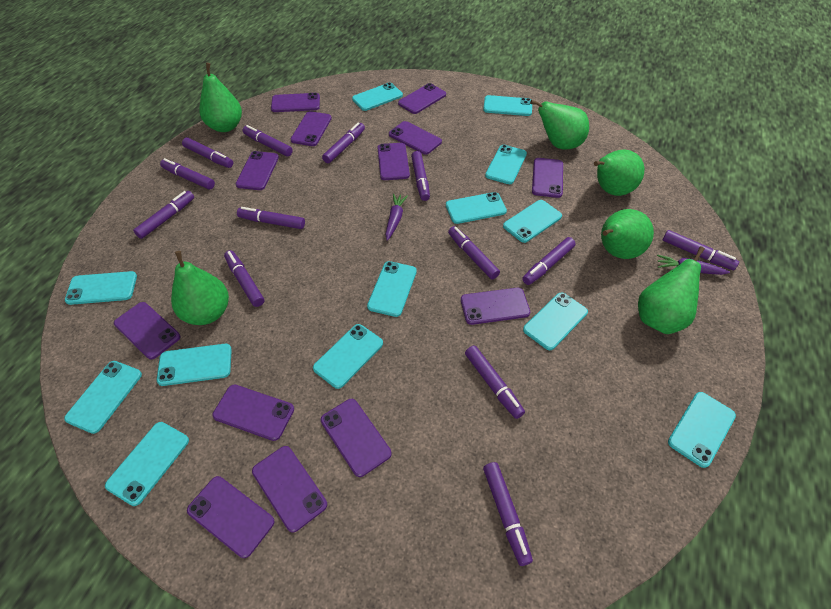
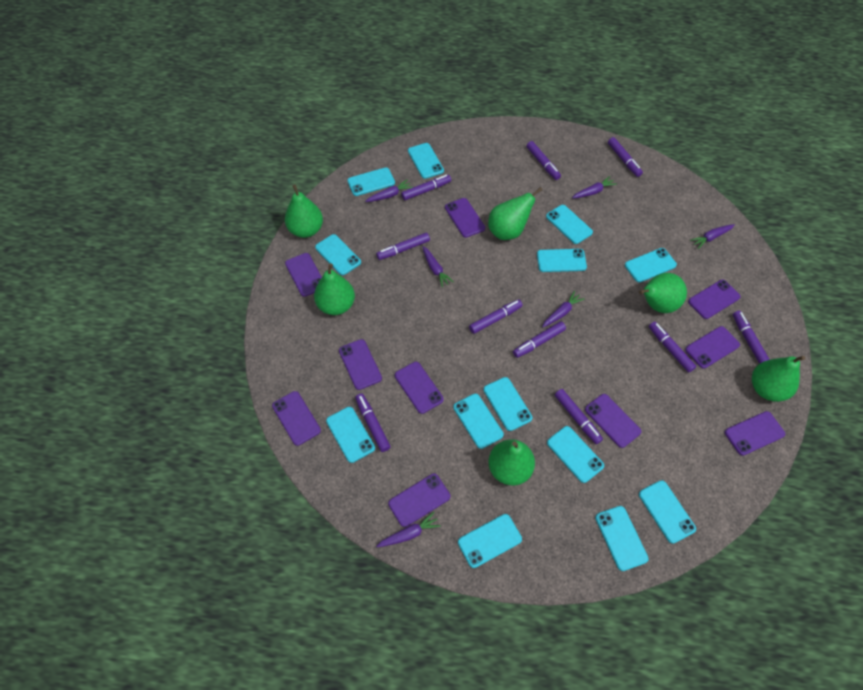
purple carrot: 2 -> 6
purple marker: 13 -> 10
purple phone: 13 -> 10

